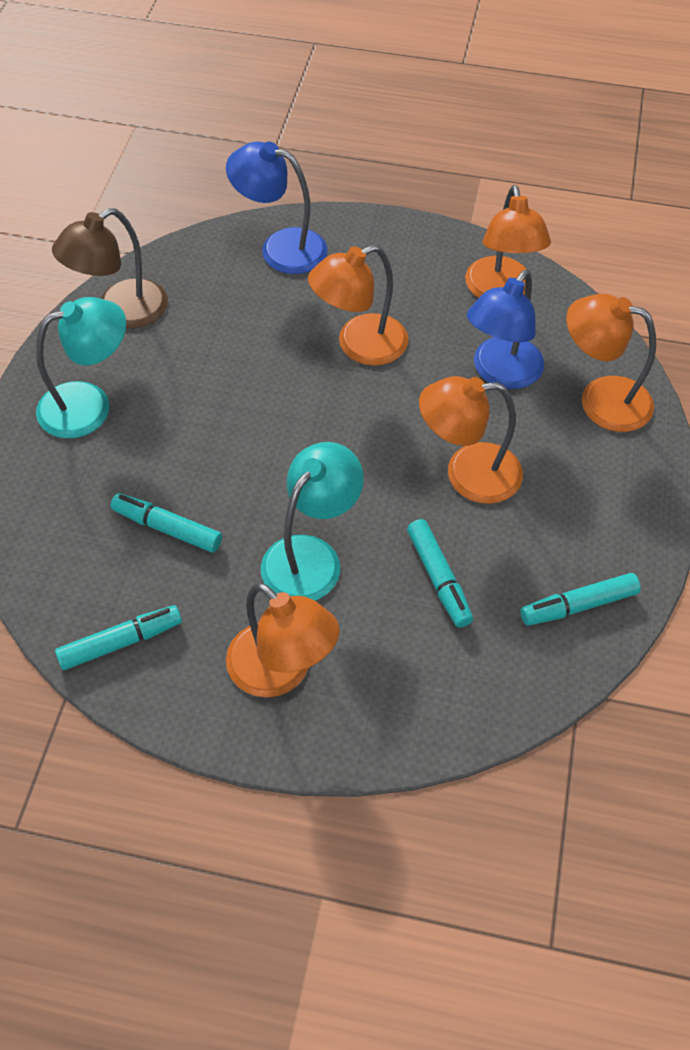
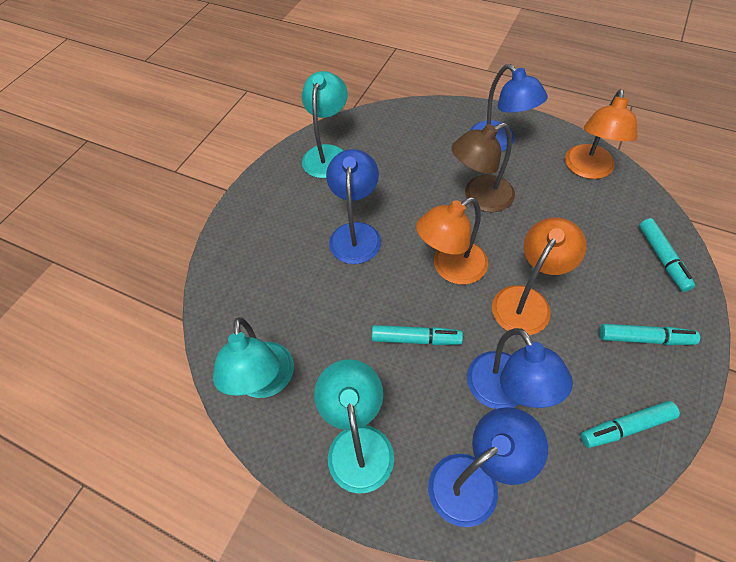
blue lamp: 2 -> 4
orange lamp: 5 -> 3
turquoise lamp: 2 -> 3

